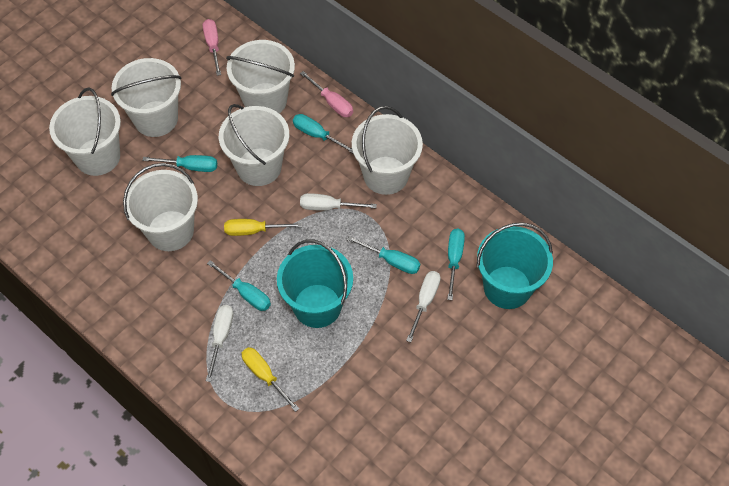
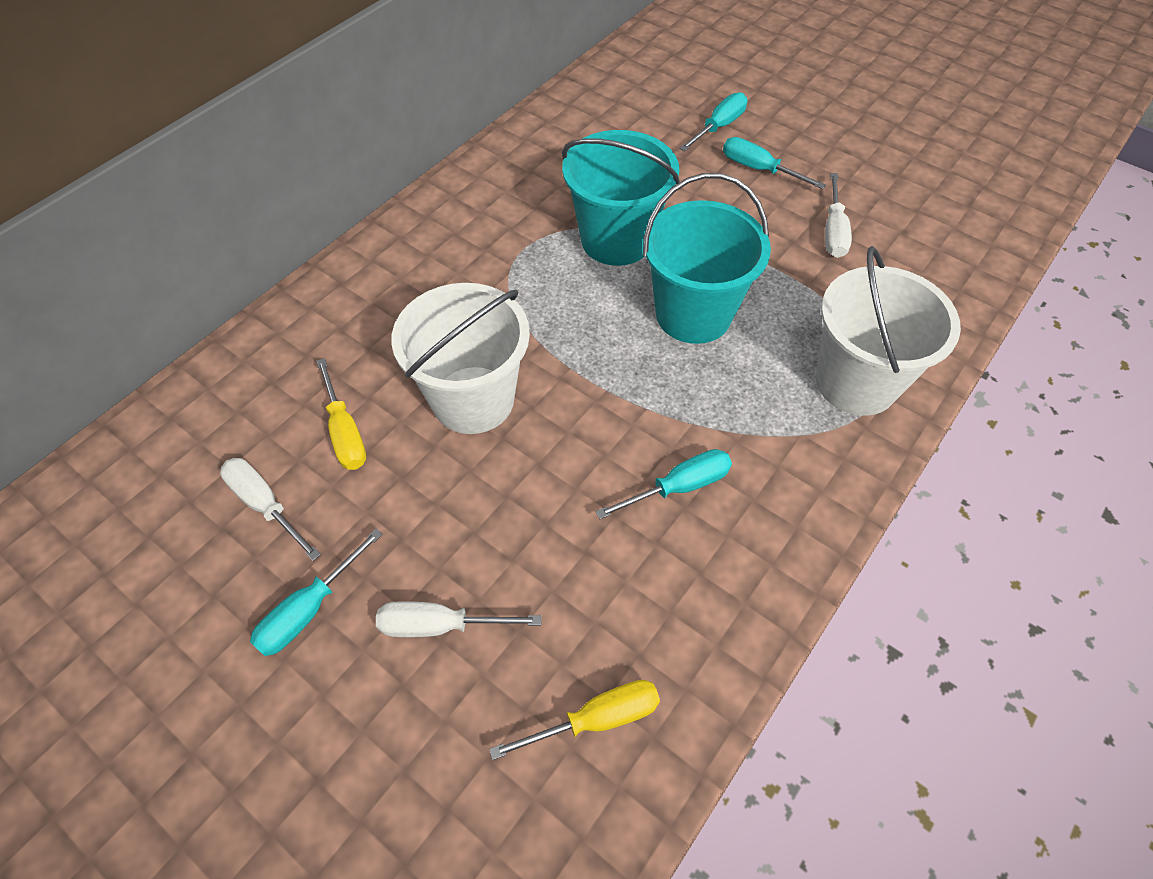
pink screwdriver: 2 -> 0
turquoise screwdriver: 5 -> 4
white bucket: 6 -> 2

